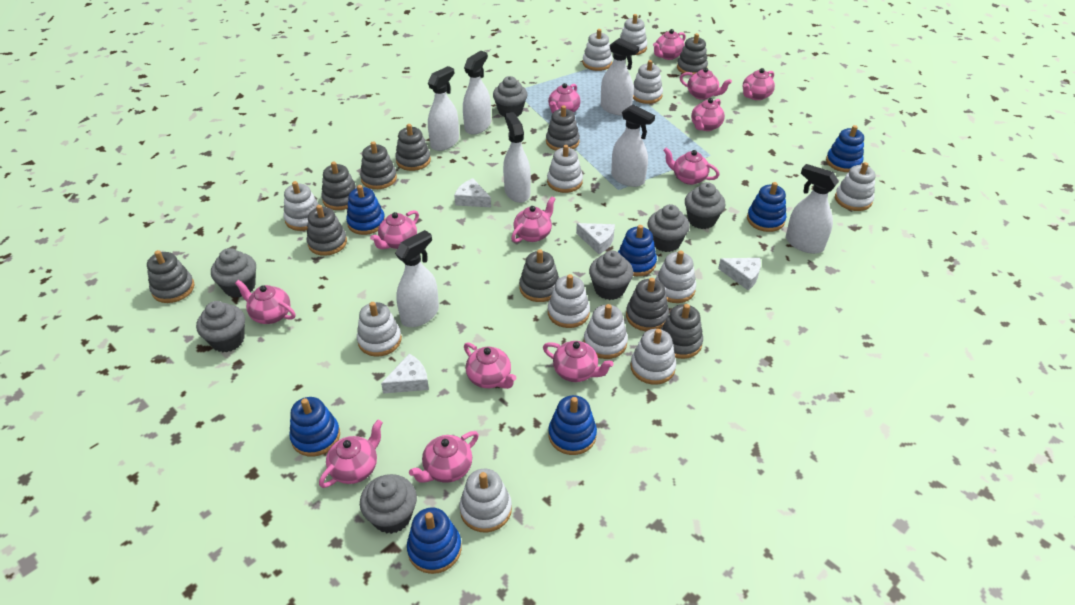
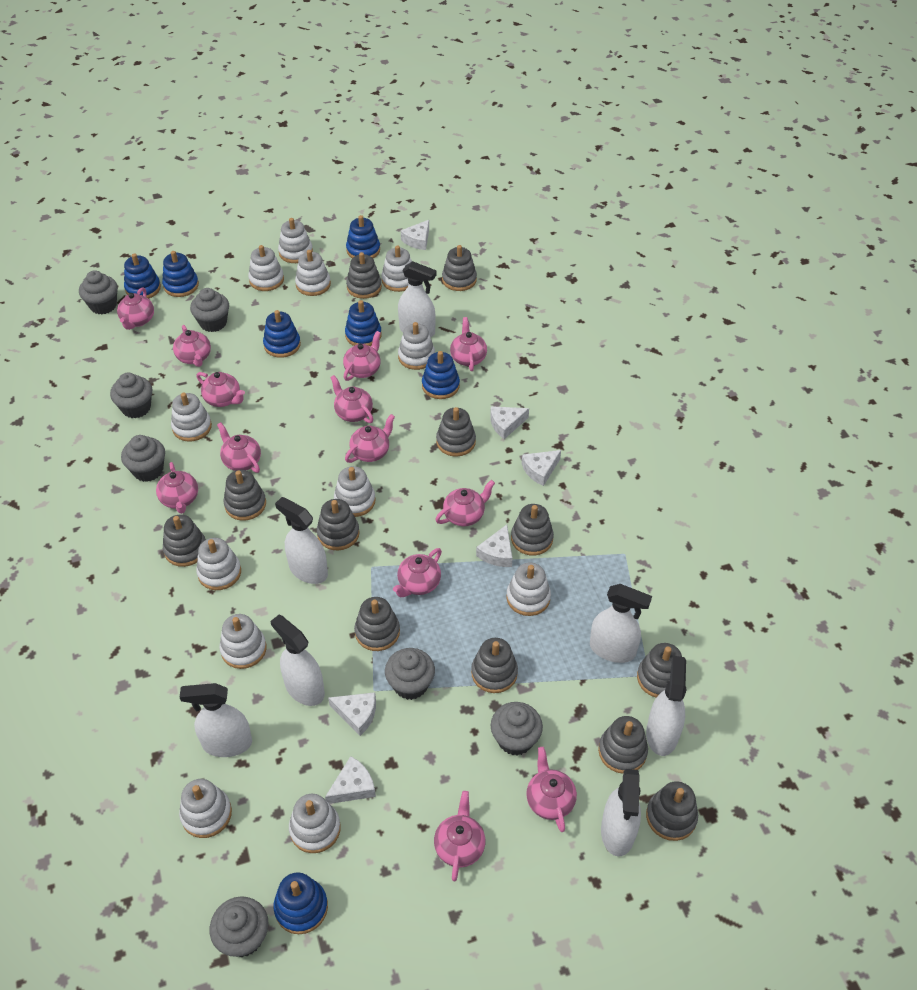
grey stacking toy: 10 -> 12
white cheese: 4 -> 6

